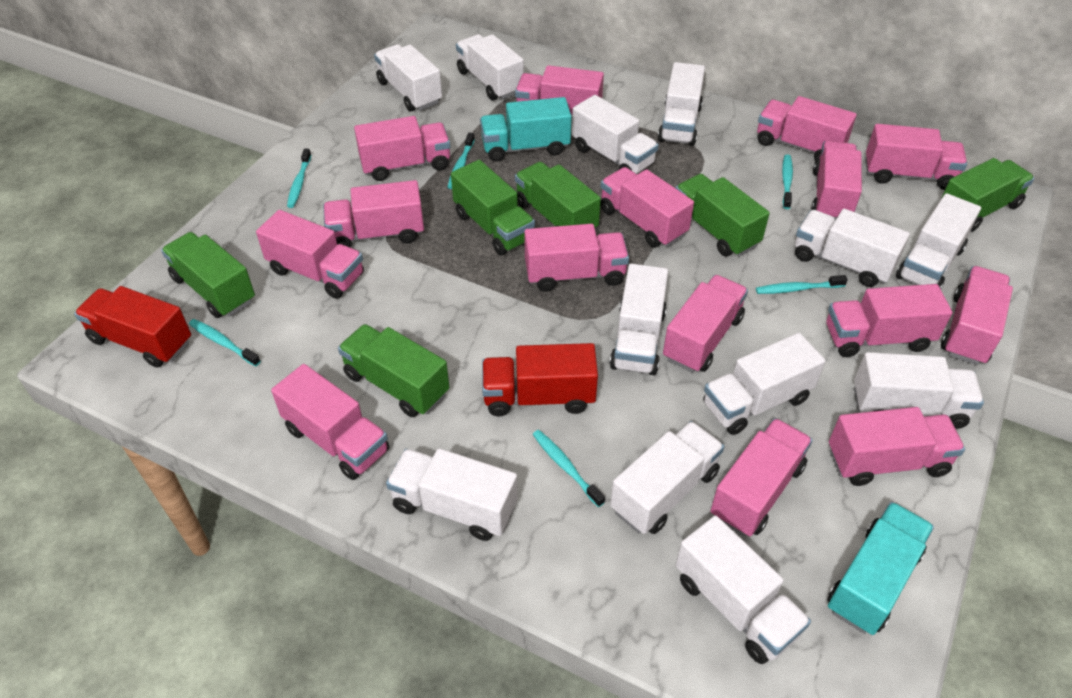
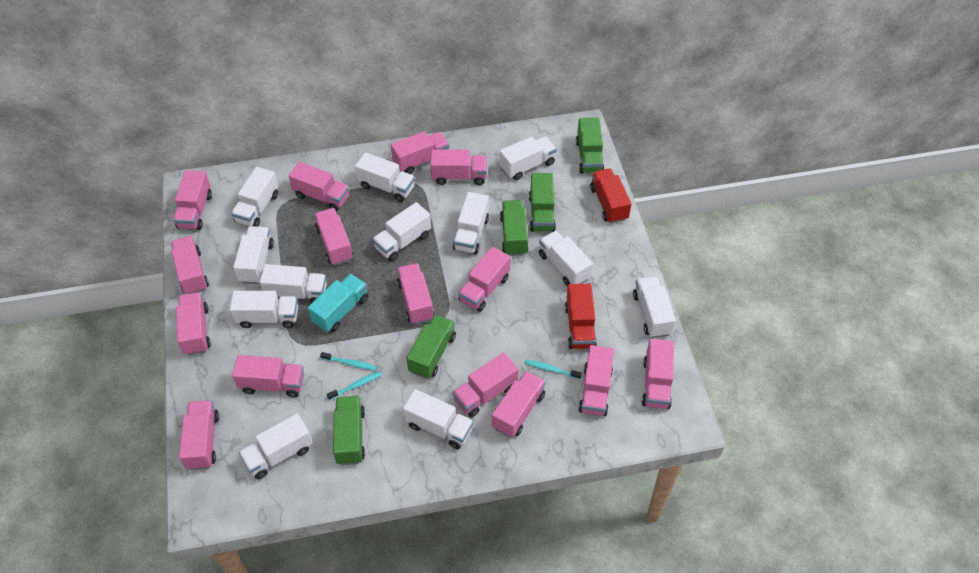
green truck: 6 -> 5
turquoise toothbrush: 6 -> 3
turquoise truck: 2 -> 1

